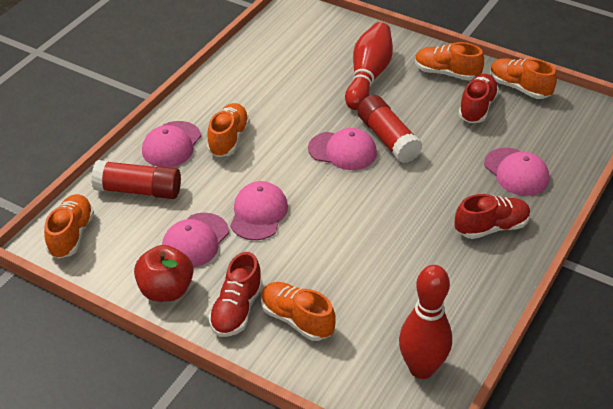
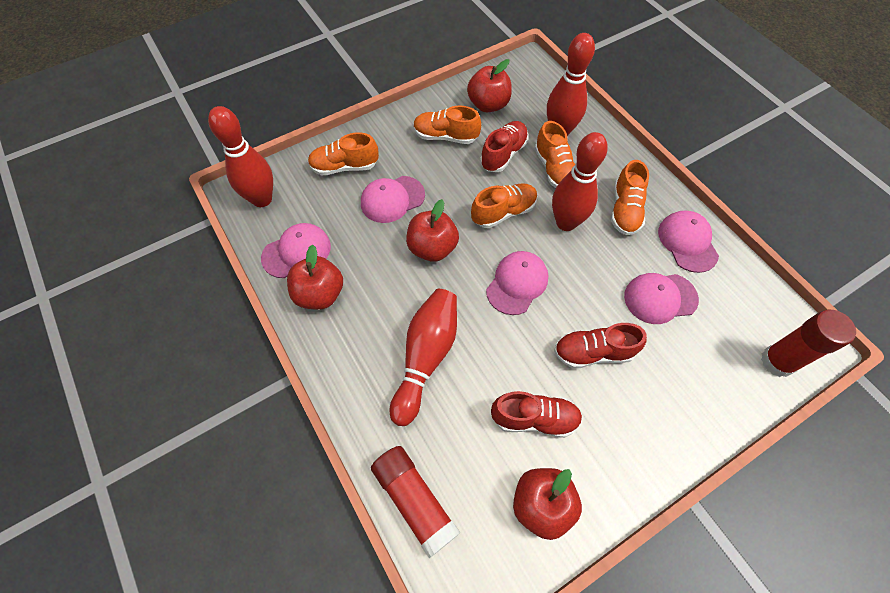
red apple: 1 -> 4
red bowling pin: 2 -> 4

